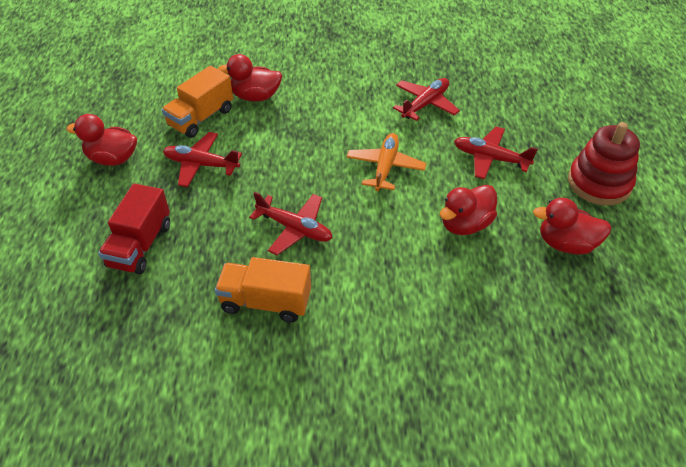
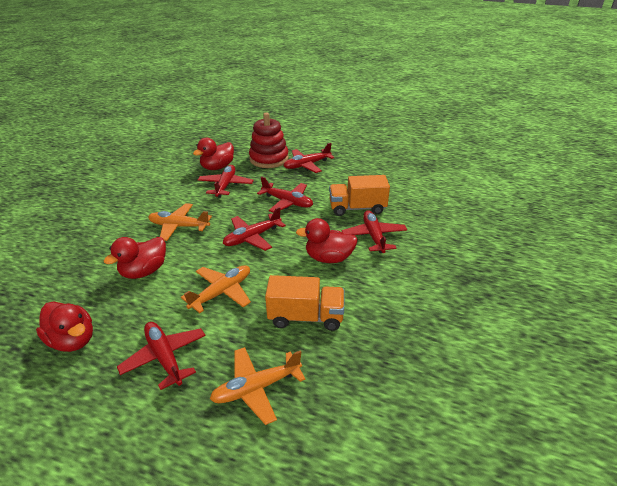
orange plane: 1 -> 3
red plane: 4 -> 6
red truck: 1 -> 0

